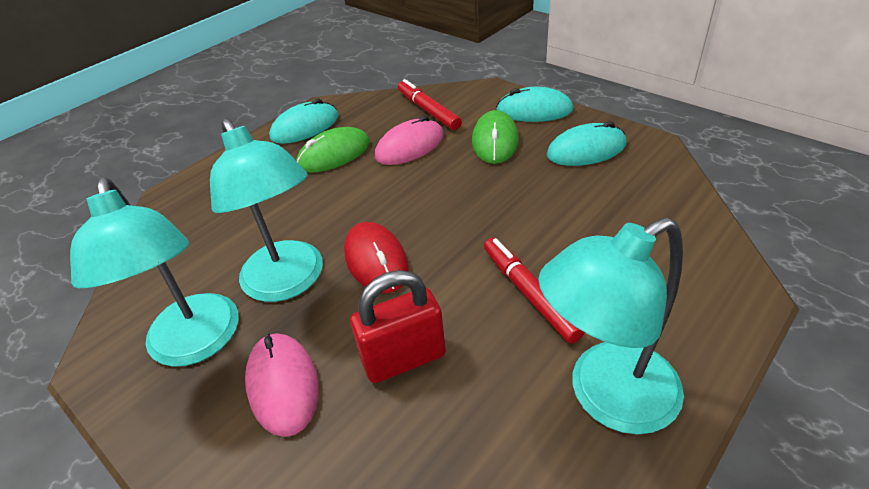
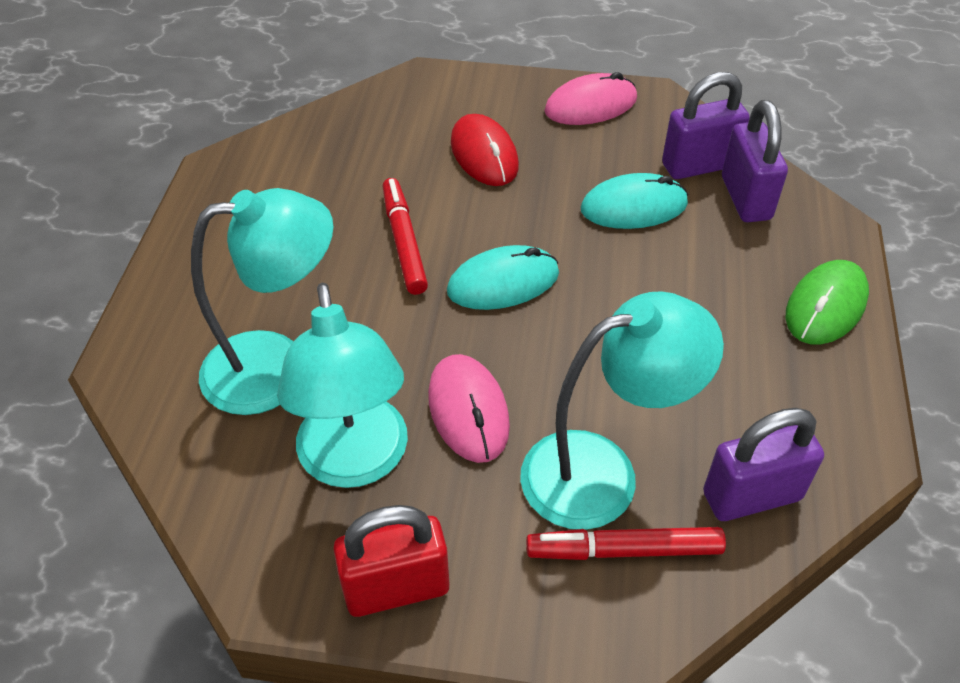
green mouse: 2 -> 1
purple padlock: 0 -> 3
turquoise mouse: 3 -> 2

